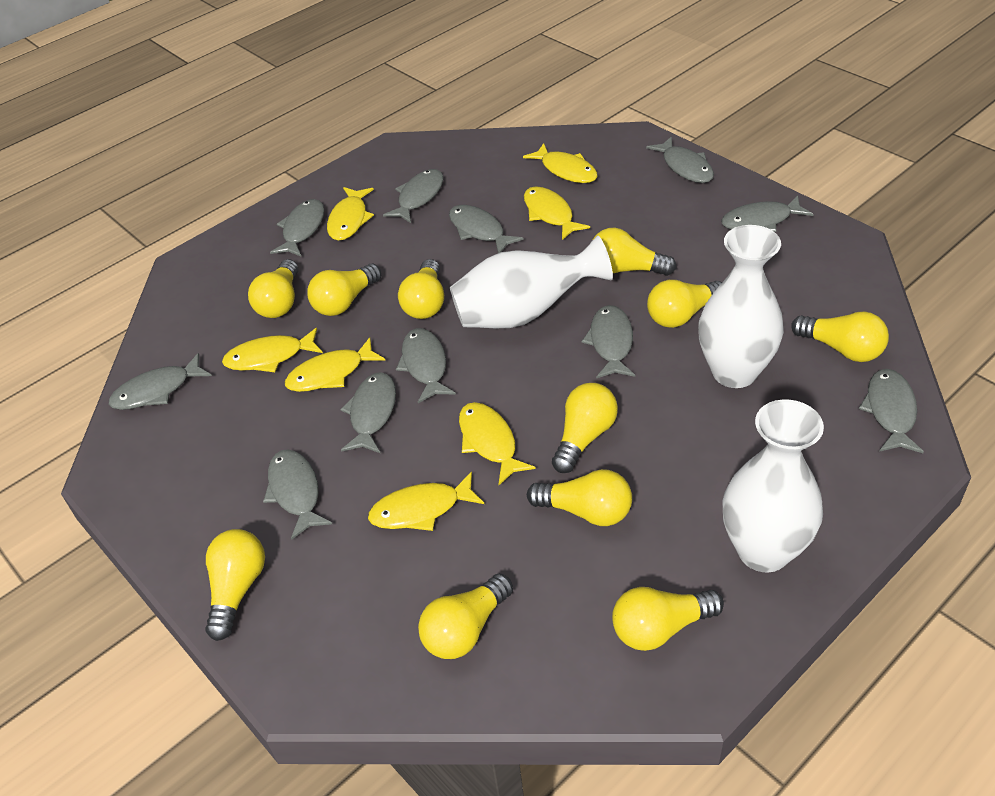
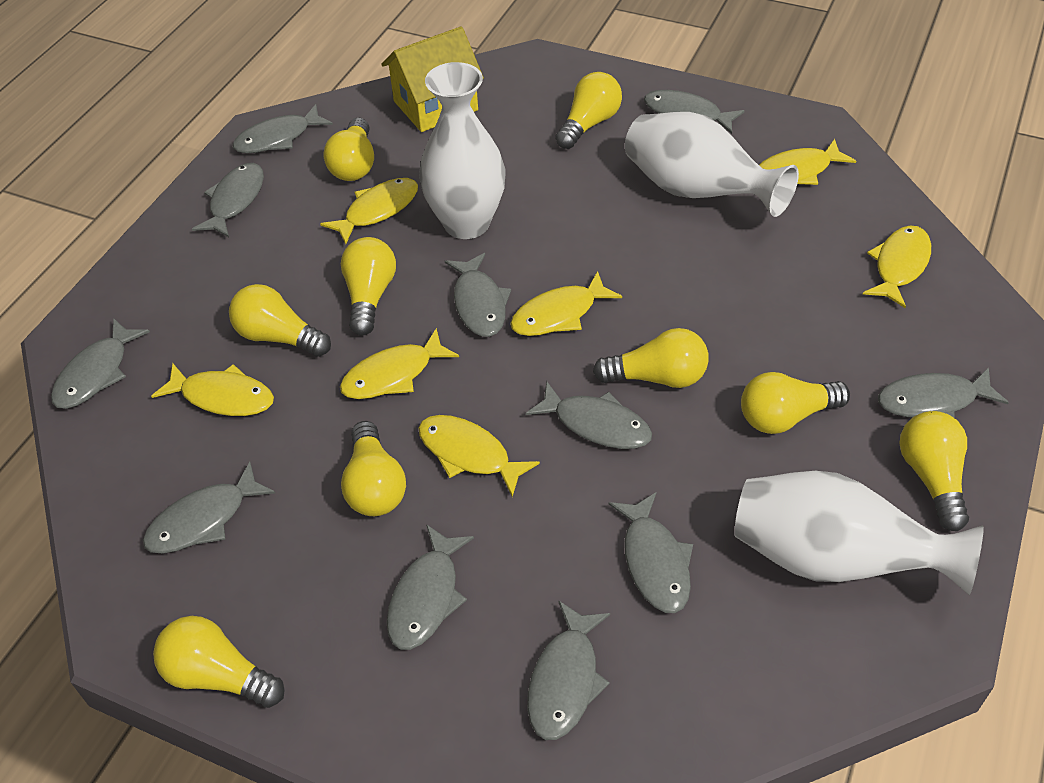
yellow house: 0 -> 1
yellow light bulb: 11 -> 9

